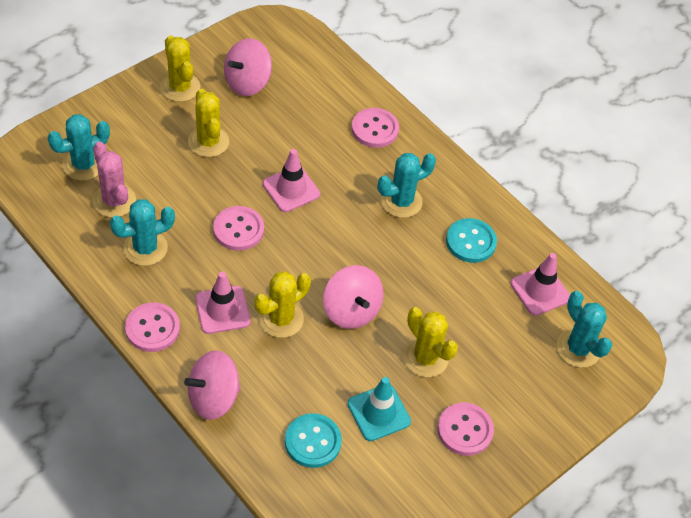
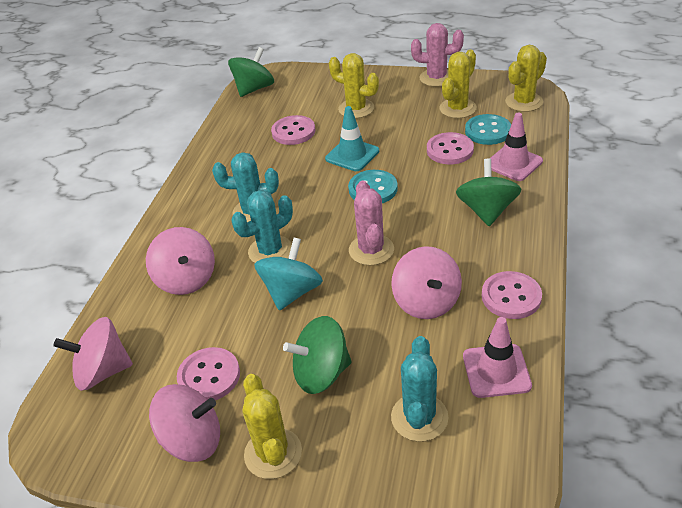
green spinning top: 0 -> 3
pink cactus: 1 -> 2
pink spinning top: 3 -> 4
pink traffic cone: 3 -> 2
turquoise cactus: 4 -> 3
turquoise spinning top: 0 -> 1

